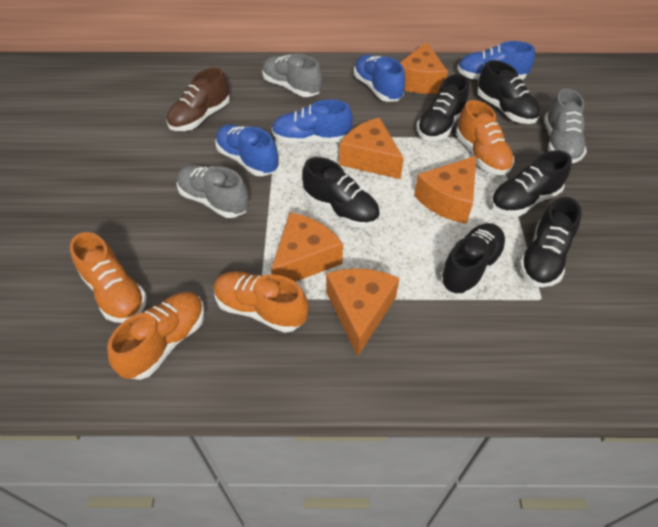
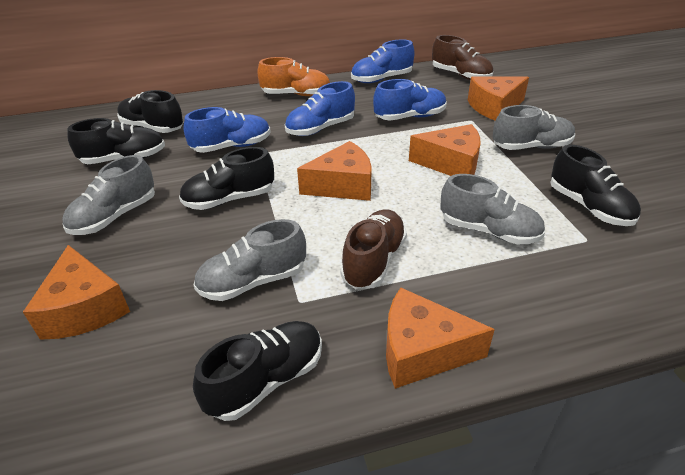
black shoe: 6 -> 5
brown shoe: 1 -> 2
grey shoe: 3 -> 4
orange shoe: 4 -> 1

